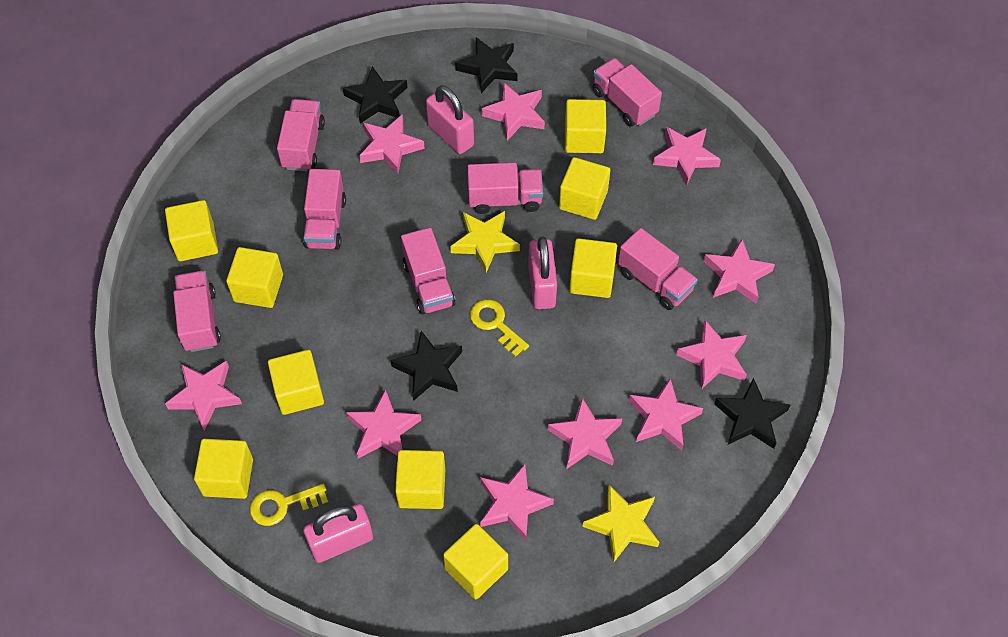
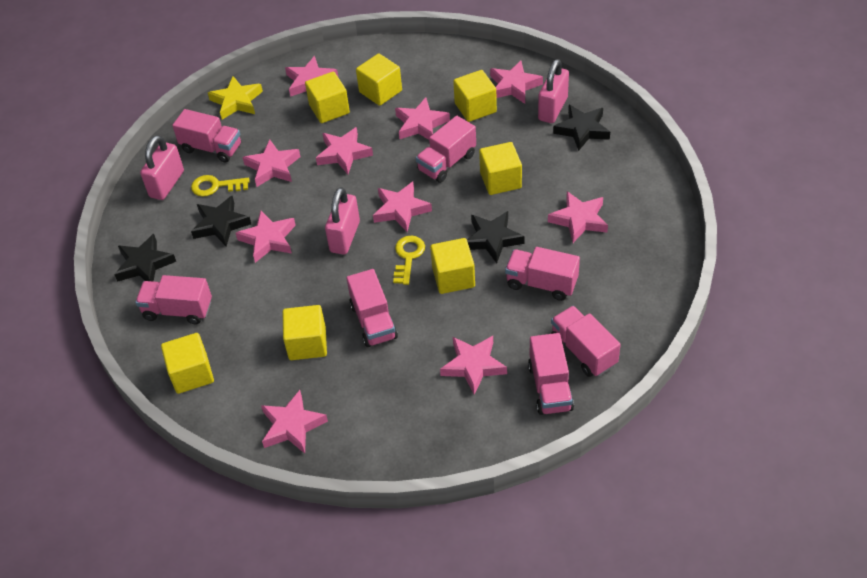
yellow cube: 9 -> 7
yellow star: 2 -> 1

